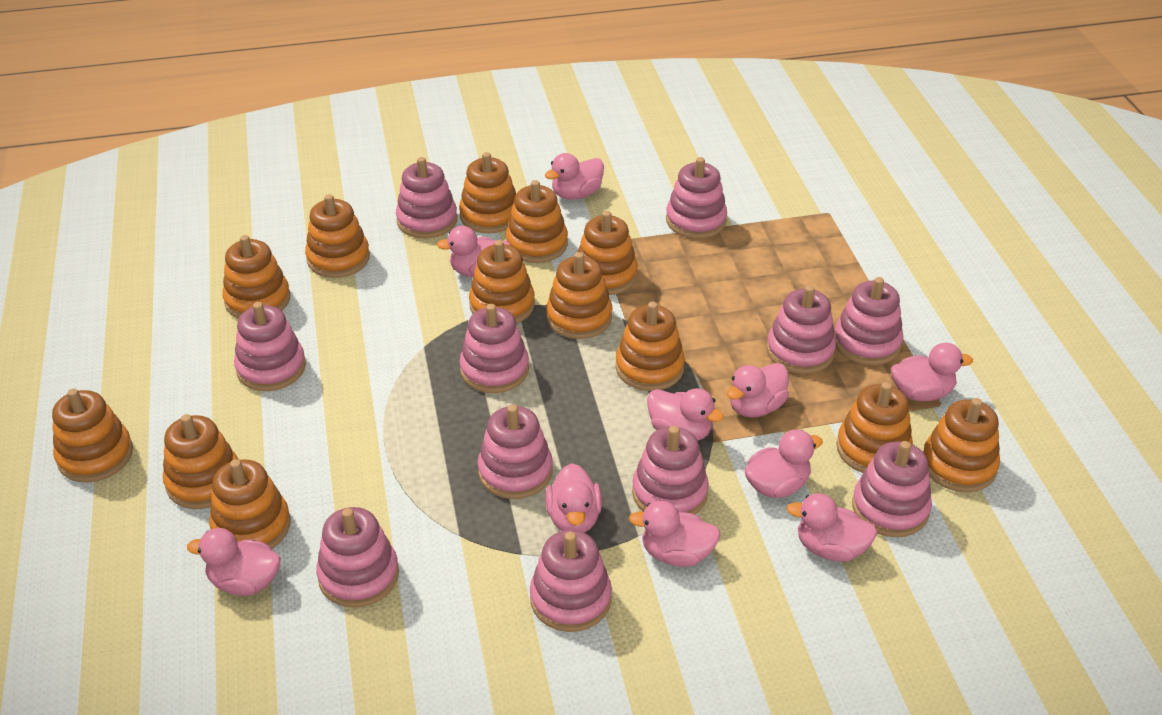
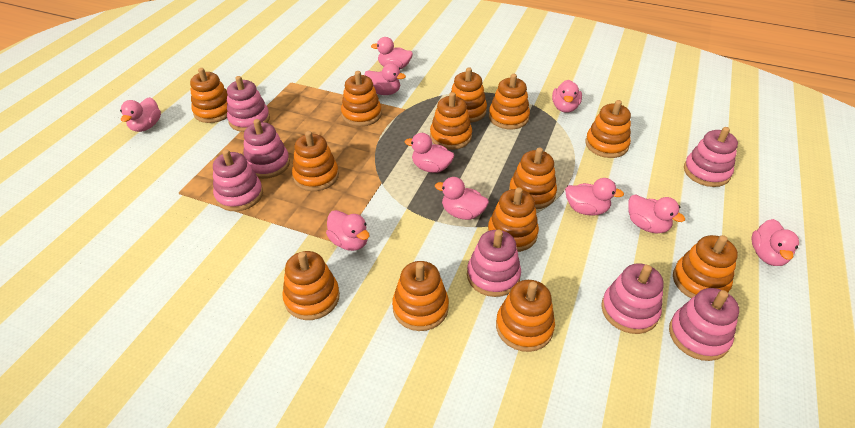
pink stacking toy: 11 -> 7

